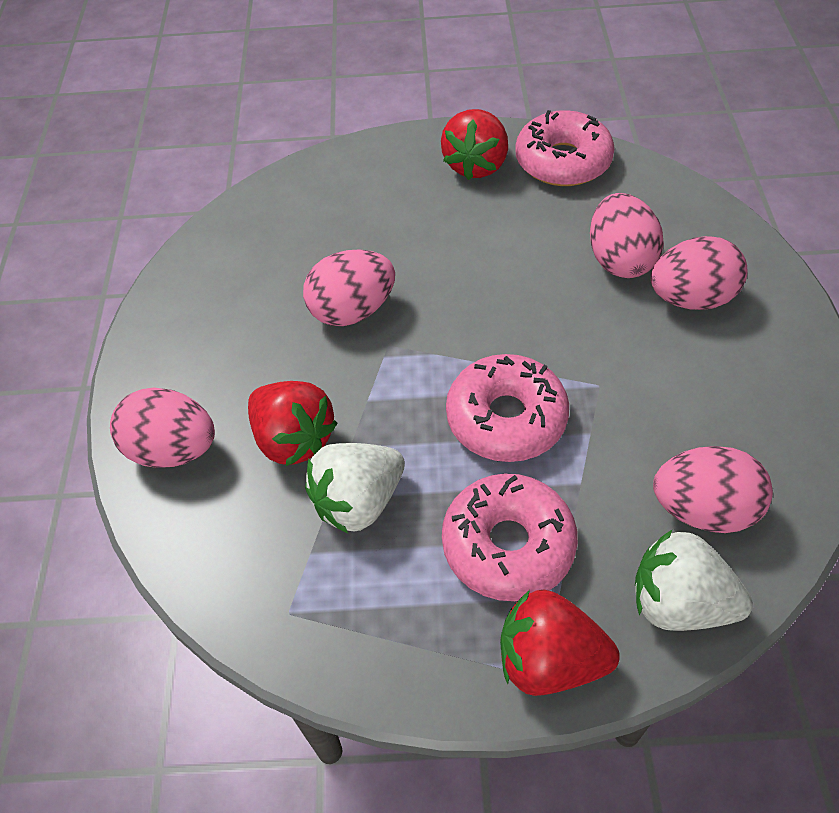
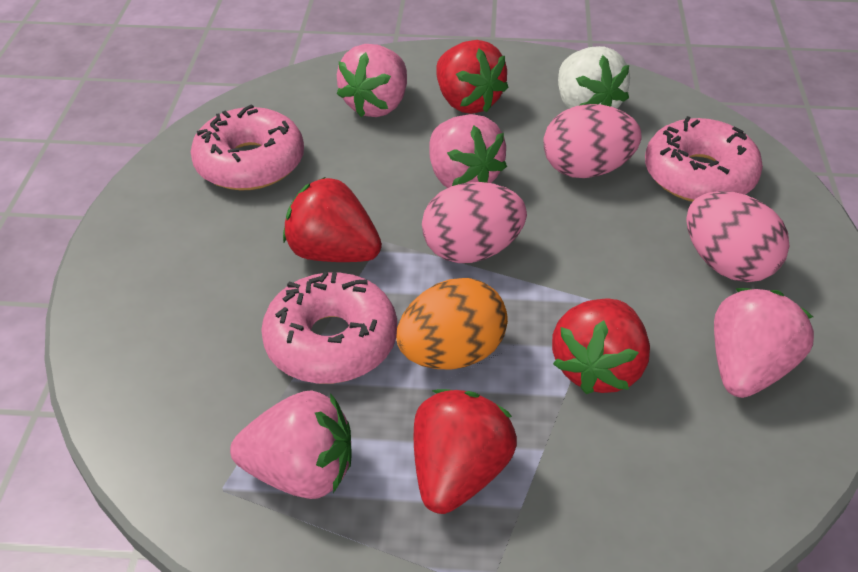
orange egg: 0 -> 1
pink egg: 5 -> 3
pink strawberry: 0 -> 4
red strawberry: 3 -> 4
white strawberry: 2 -> 1

